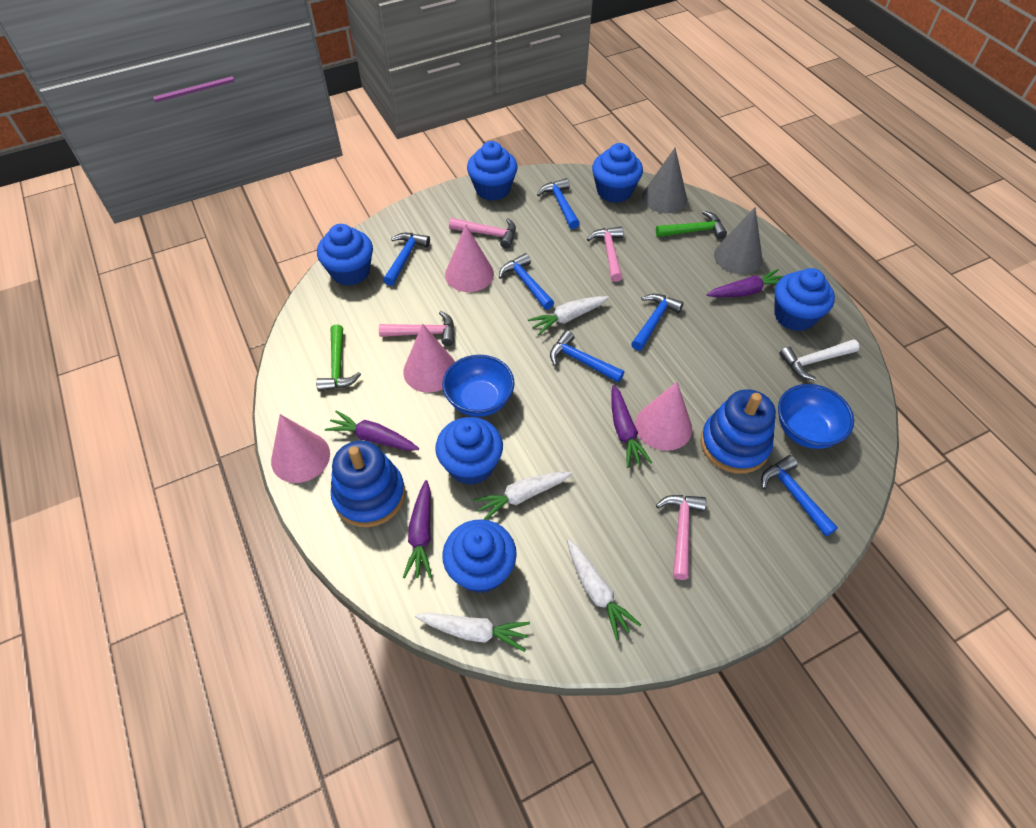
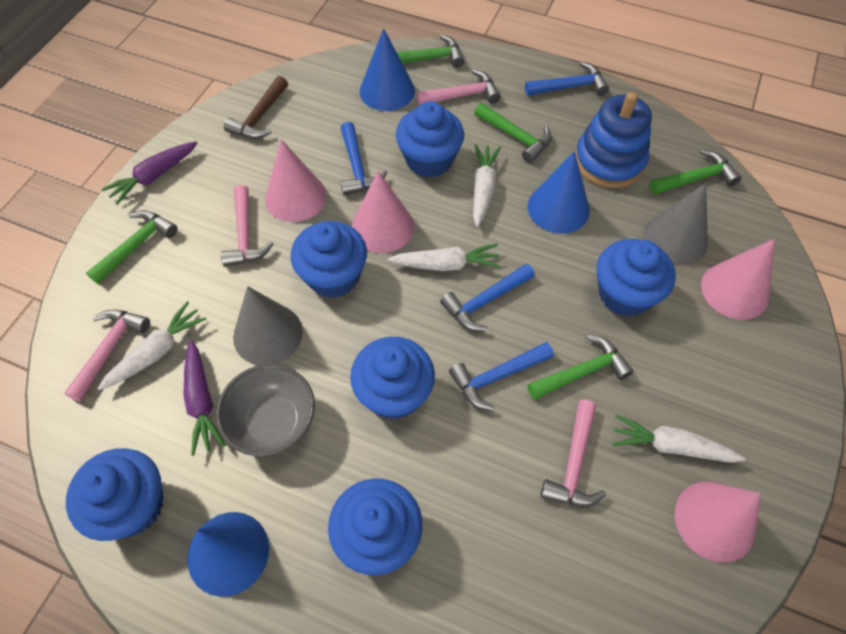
blue bowl: 2 -> 0
blue cone: 0 -> 3
blue hammer: 6 -> 4
blue stacking toy: 2 -> 1
brown hammer: 0 -> 1
green hammer: 2 -> 5
grey bowl: 0 -> 1
purple carrot: 4 -> 2
white hammer: 1 -> 0

